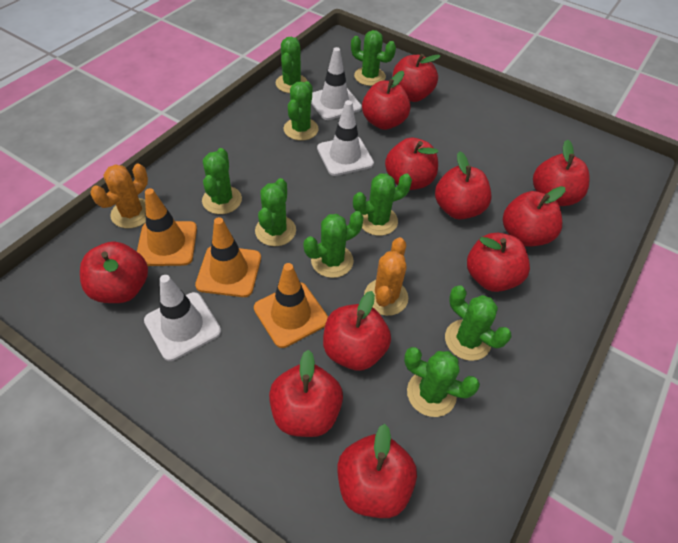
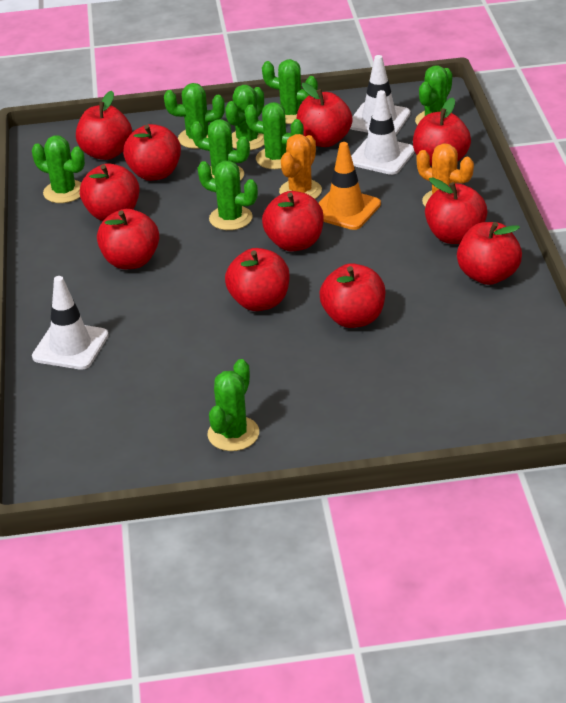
orange traffic cone: 3 -> 1

